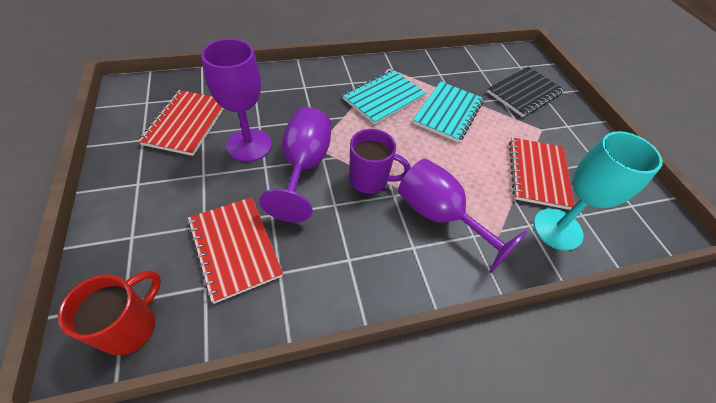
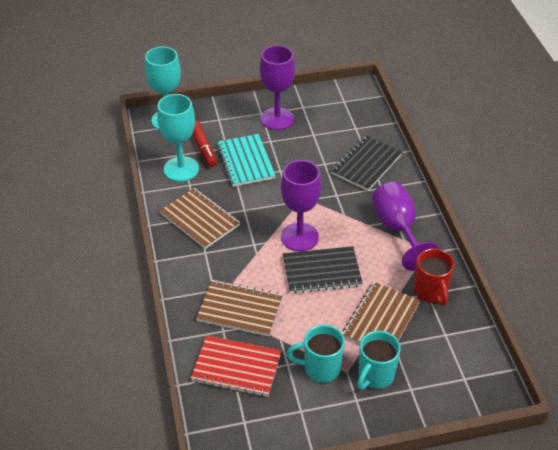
black notebook: 1 -> 2
brown notebook: 0 -> 3
purple mug: 1 -> 0
red marker: 0 -> 1
red notebook: 3 -> 1
turquoise goblet: 1 -> 2
turquoise mug: 0 -> 2
turquoise notebook: 2 -> 1

